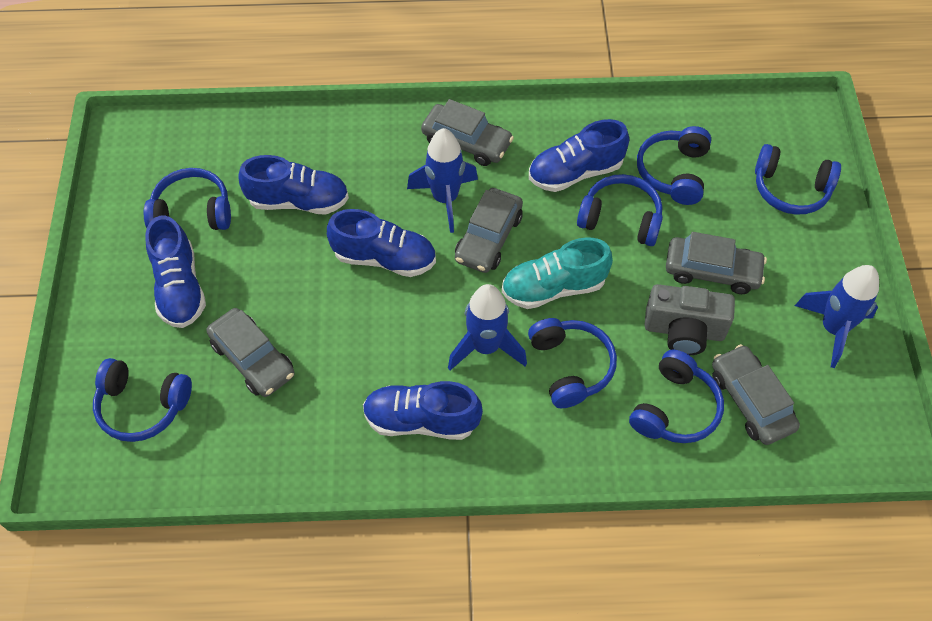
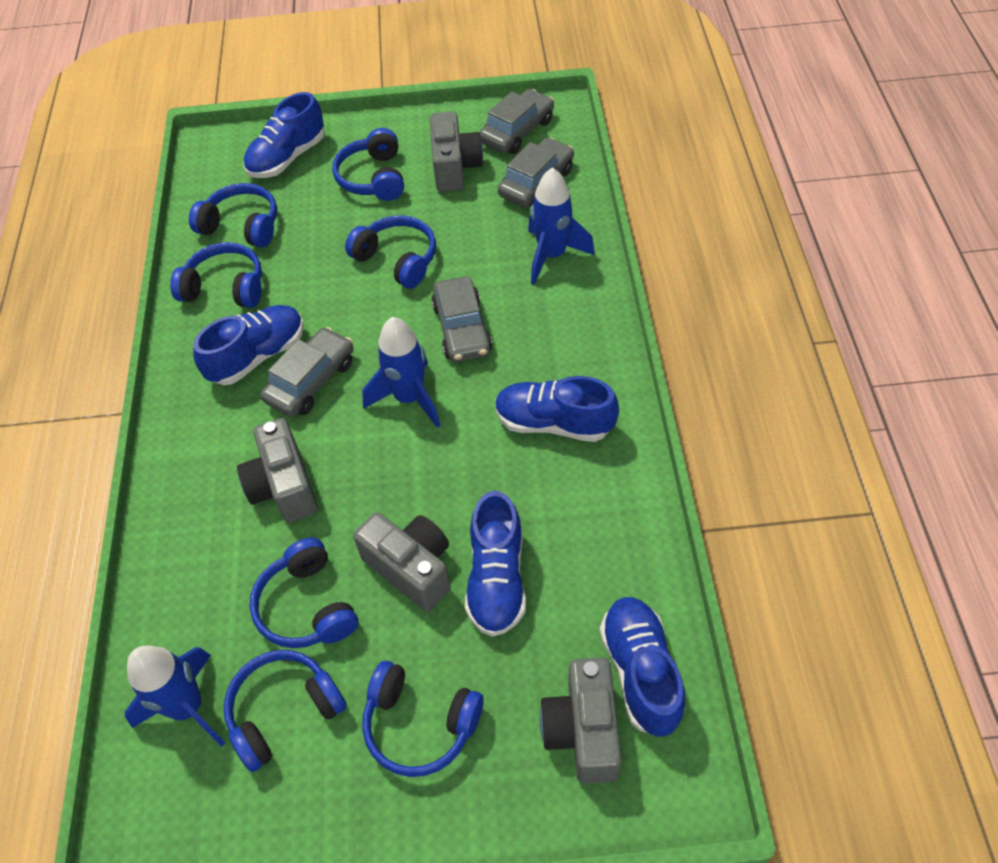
grey camera: 1 -> 4
grey car: 5 -> 4
turquoise shoe: 1 -> 0

